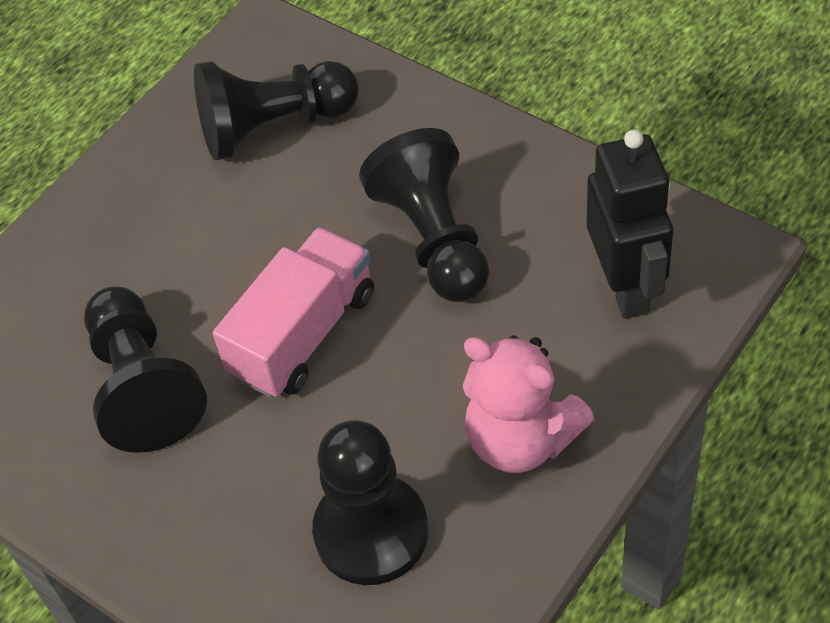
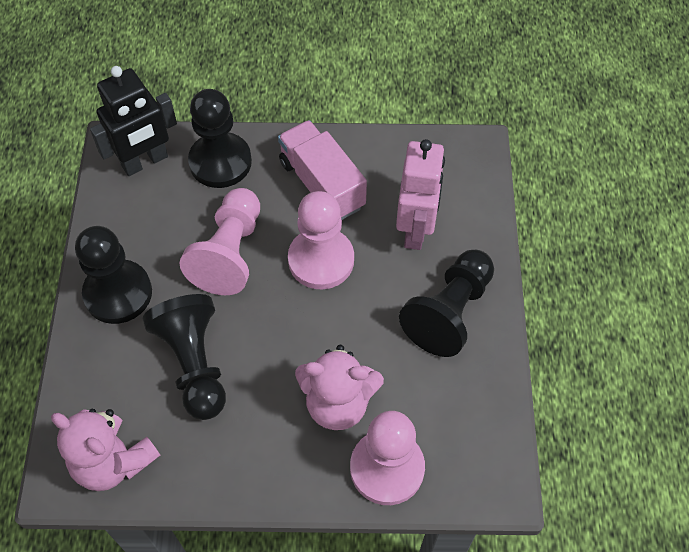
pink pawn: 0 -> 3
pink robot: 0 -> 1
pink teddy bear: 1 -> 2

